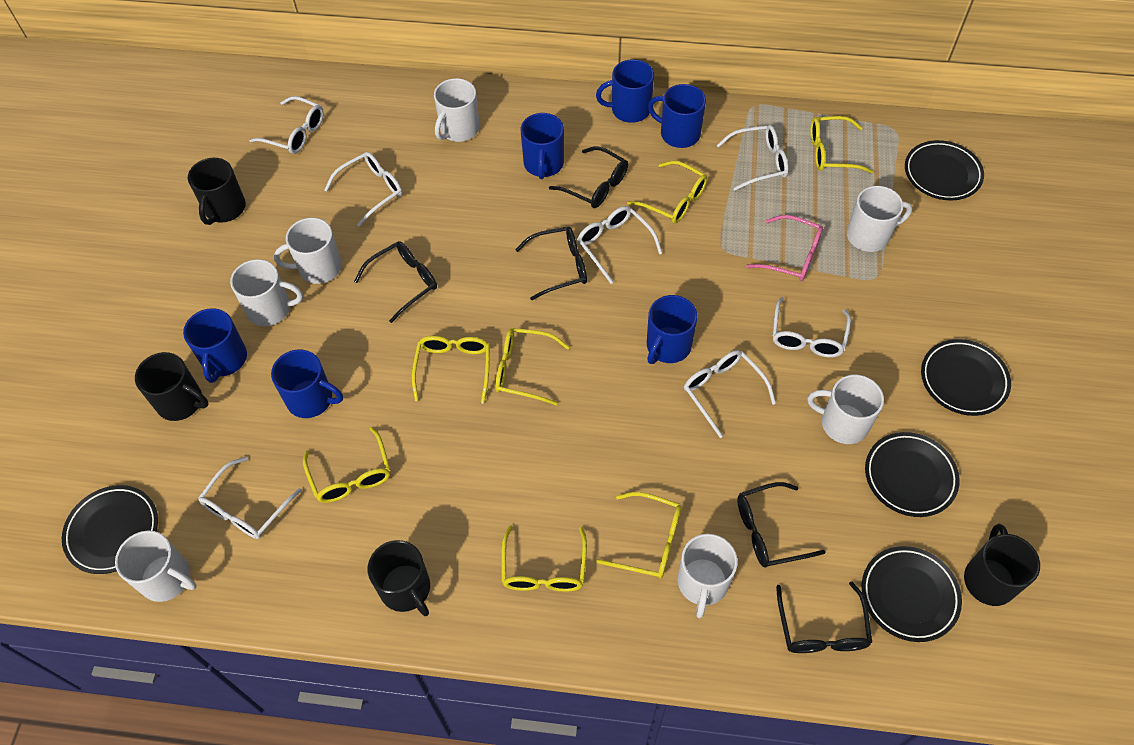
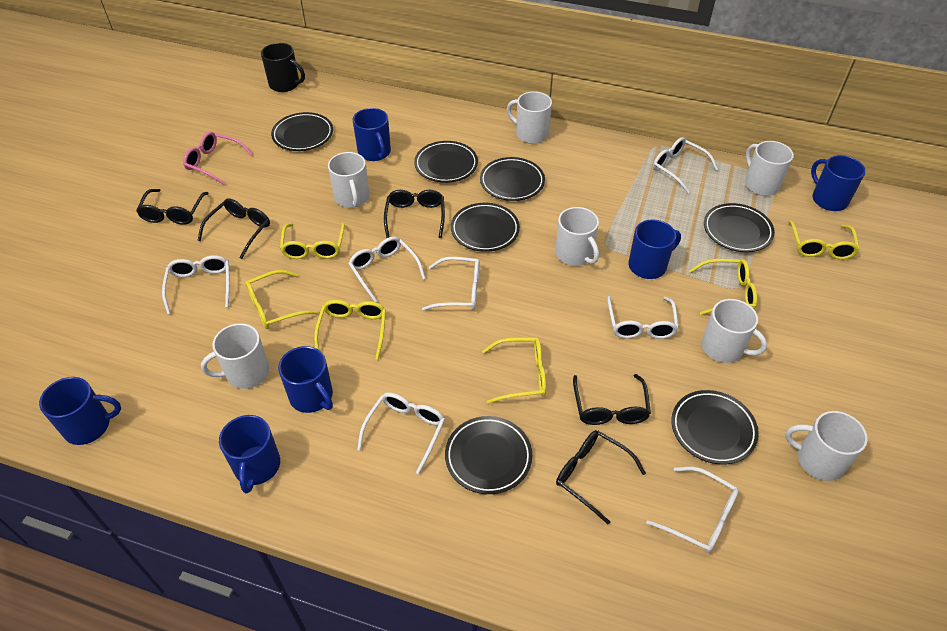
black mug: 4 -> 1
black plate: 5 -> 7
yellow glasses: 7 -> 6

